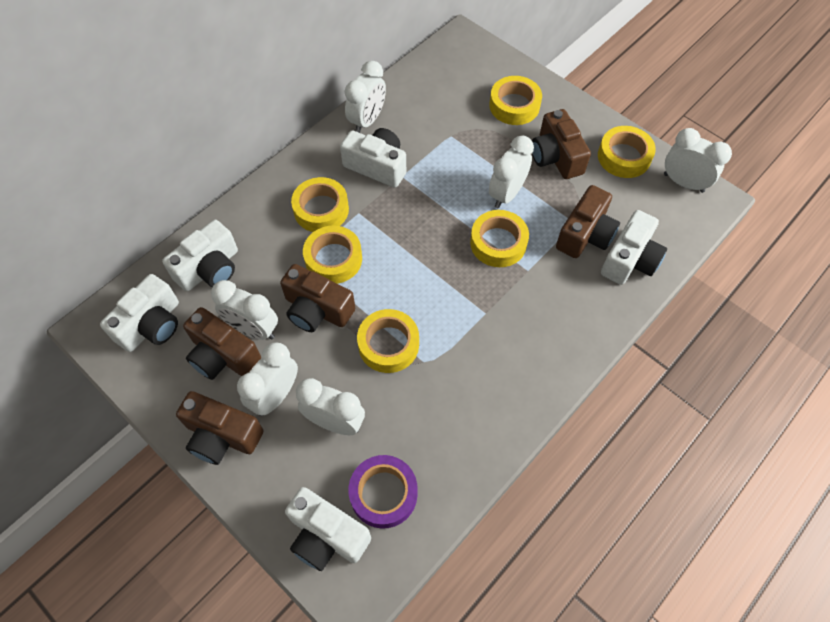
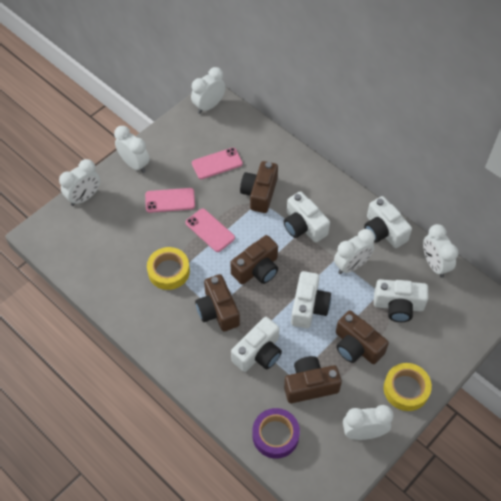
pink phone: 0 -> 3
yellow tape: 6 -> 2

